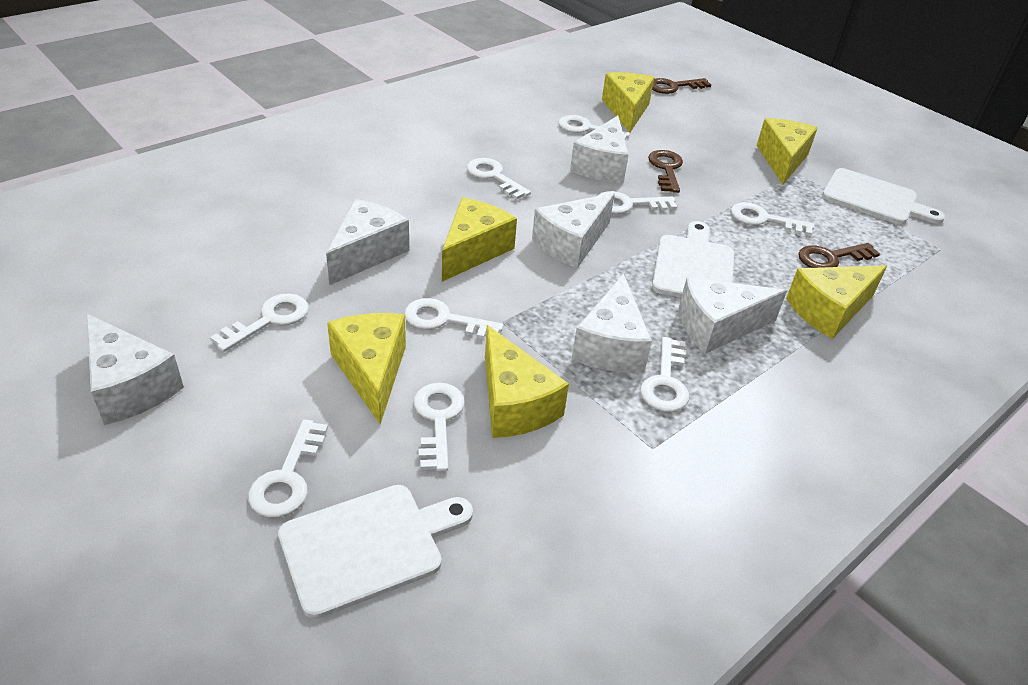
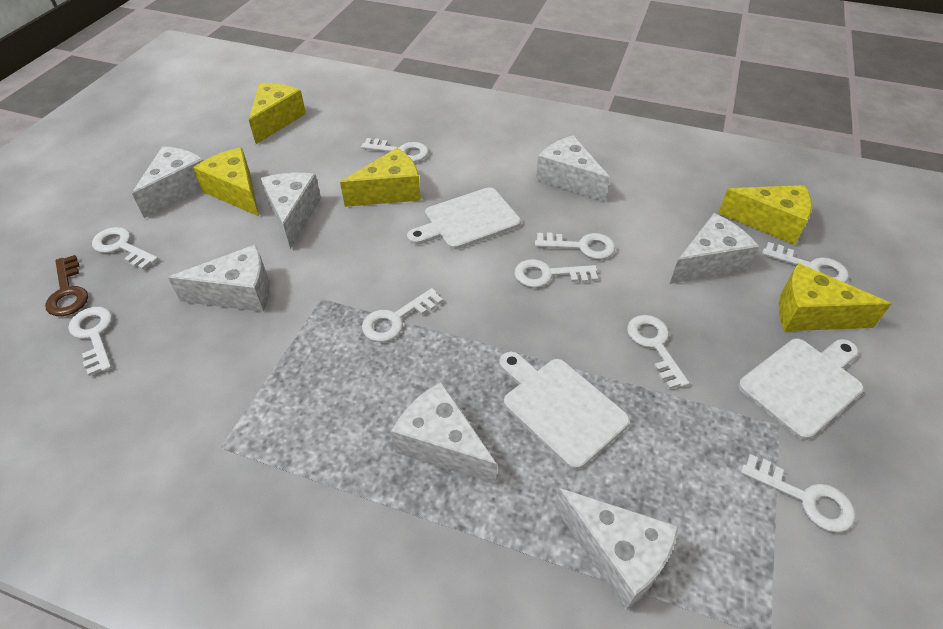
brown key: 3 -> 1
white cheese: 6 -> 7
yellow cheese: 6 -> 5

